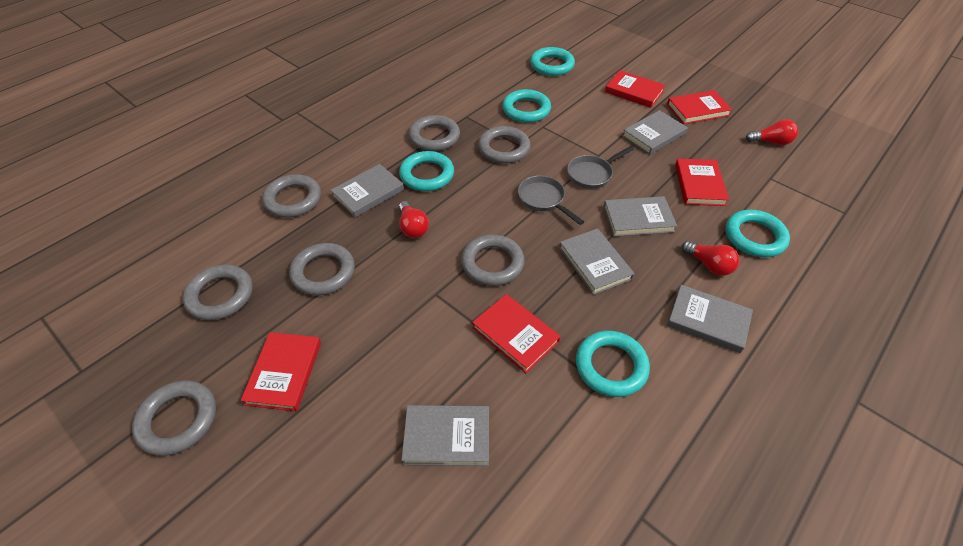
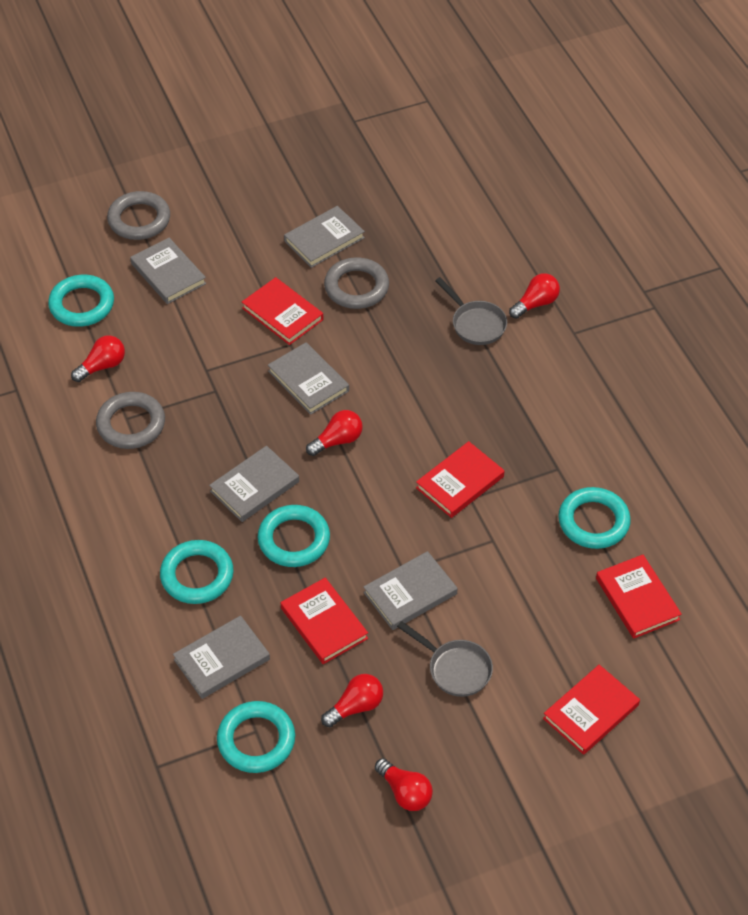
grey ring: 7 -> 3
red light bulb: 3 -> 5

